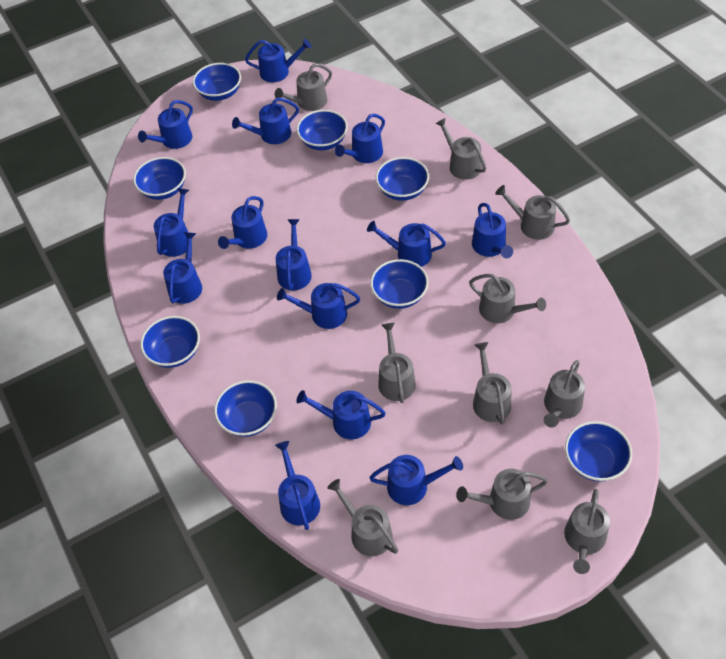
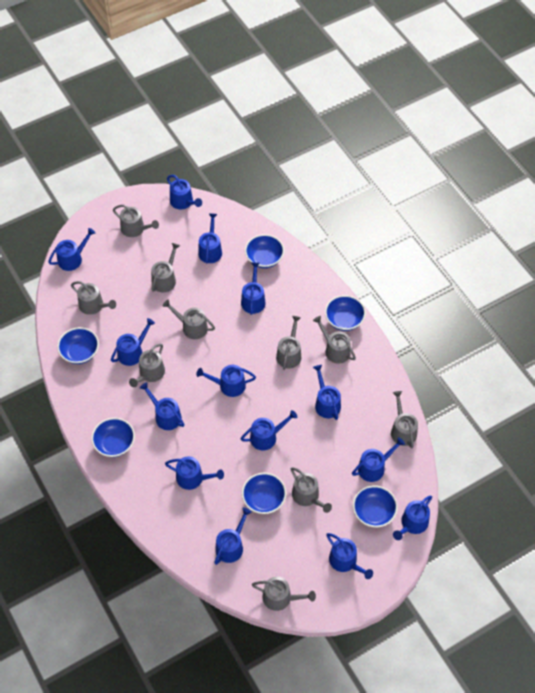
blue bowl: 8 -> 6

